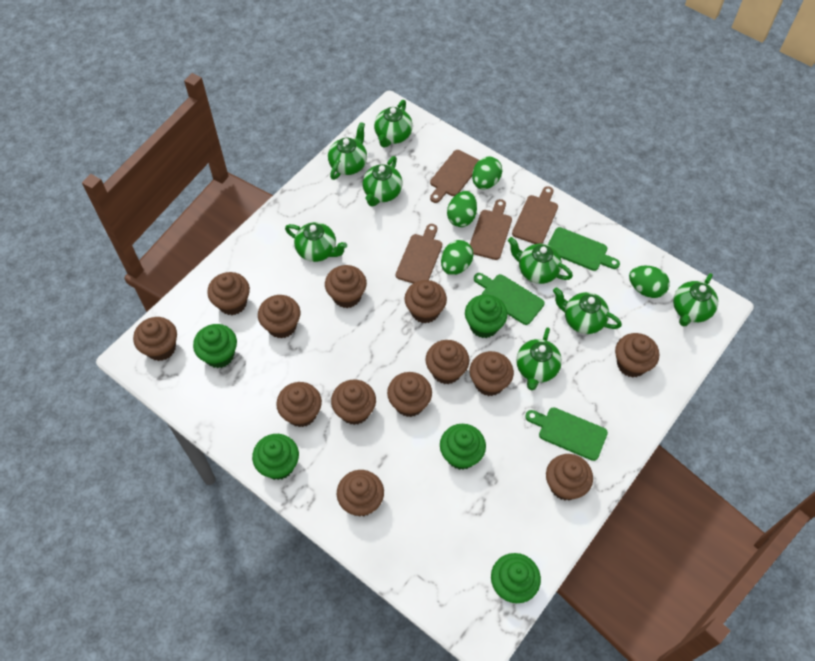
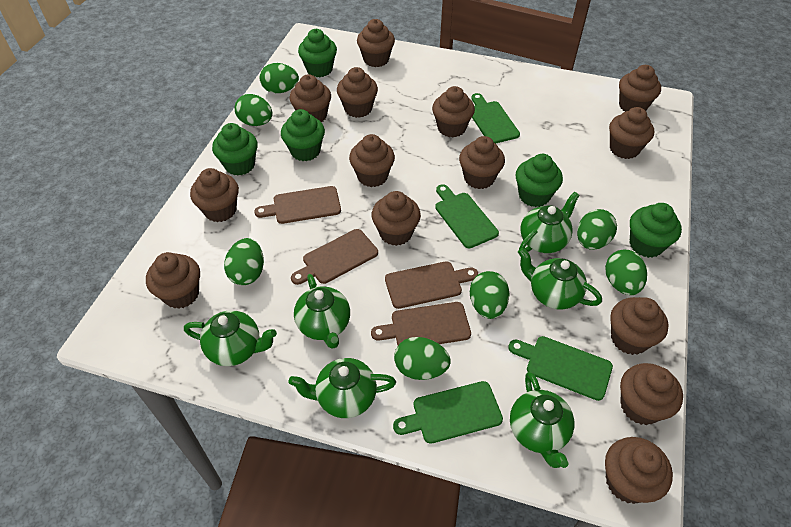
brown cupcake: 13 -> 14
green cutting board: 3 -> 4
green egg: 4 -> 7
green teapot: 8 -> 6

